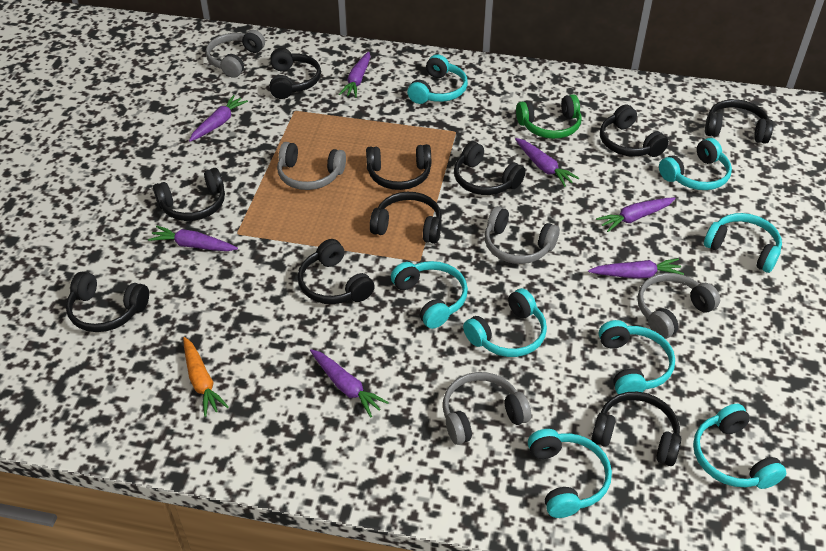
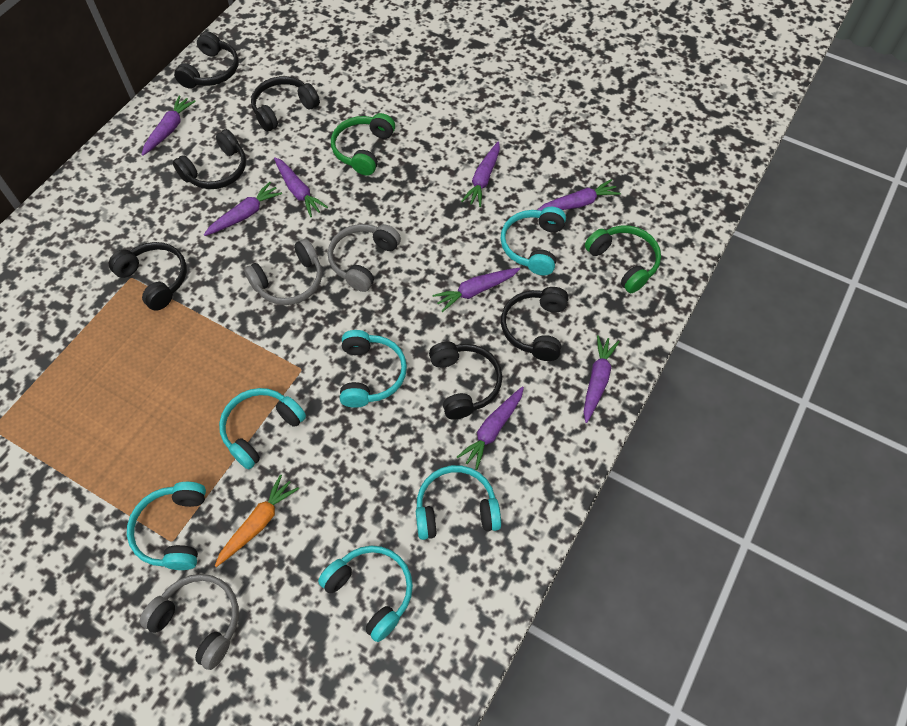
black headphones: 10 -> 6
green headphones: 1 -> 2
grey headphones: 5 -> 3
purple carrot: 7 -> 8
turquoise headphones: 8 -> 6

